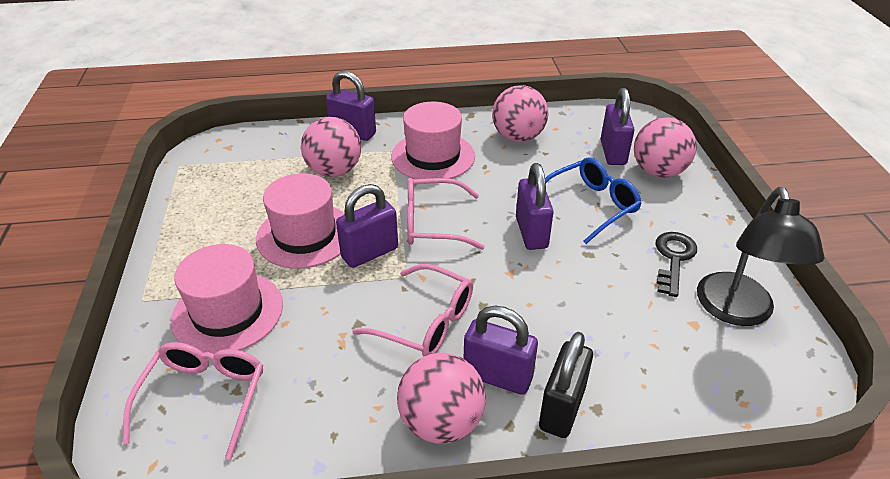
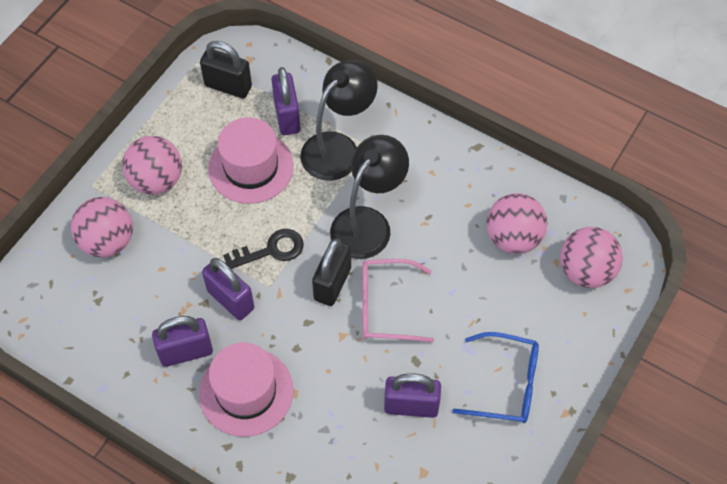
black lamp: 1 -> 2
black padlock: 1 -> 2
pink glasses: 3 -> 1
pink hat: 3 -> 2
purple padlock: 5 -> 4

